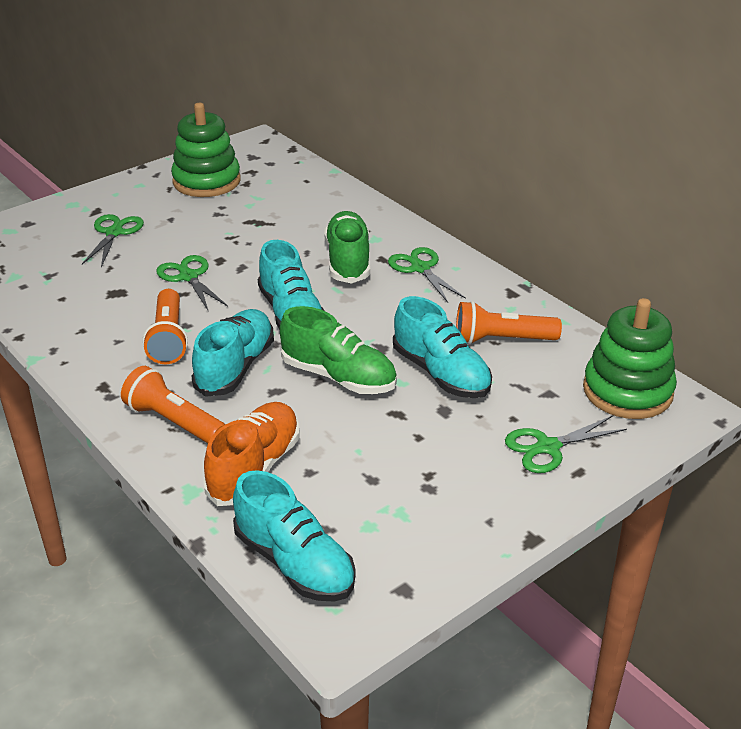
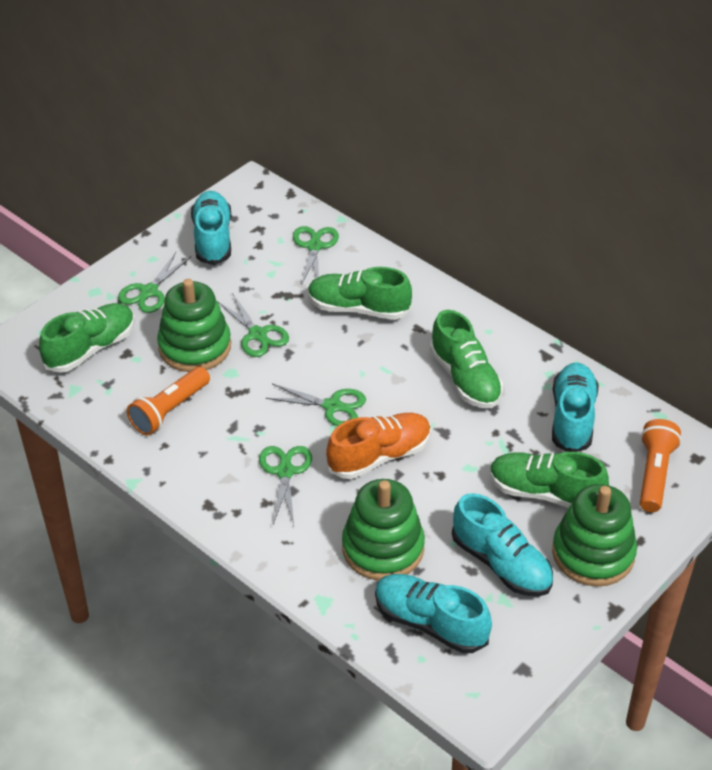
green scissors: 4 -> 5
green shoe: 2 -> 4
green stacking toy: 2 -> 3
orange flashlight: 3 -> 2

